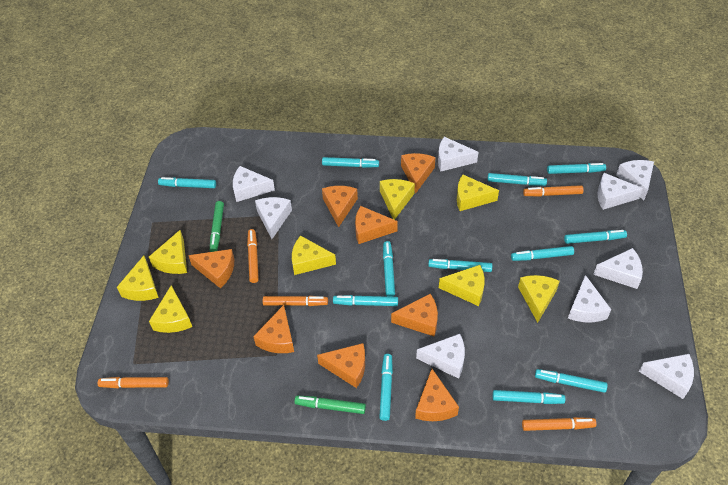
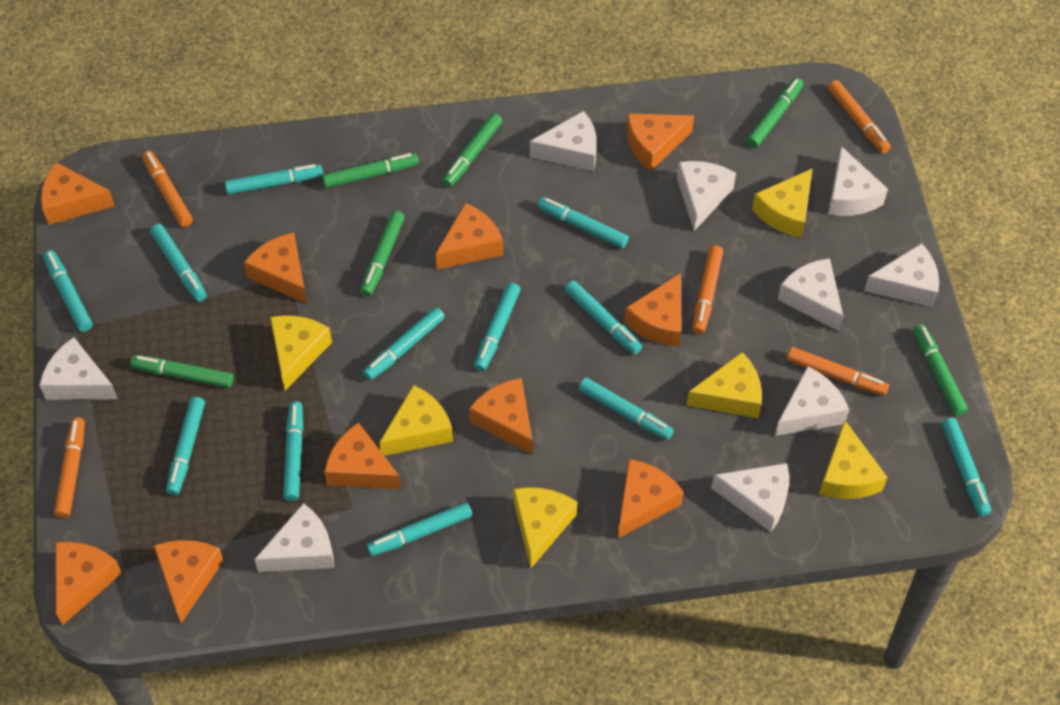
green marker: 2 -> 6
orange cheese: 8 -> 10
yellow cheese: 8 -> 6

